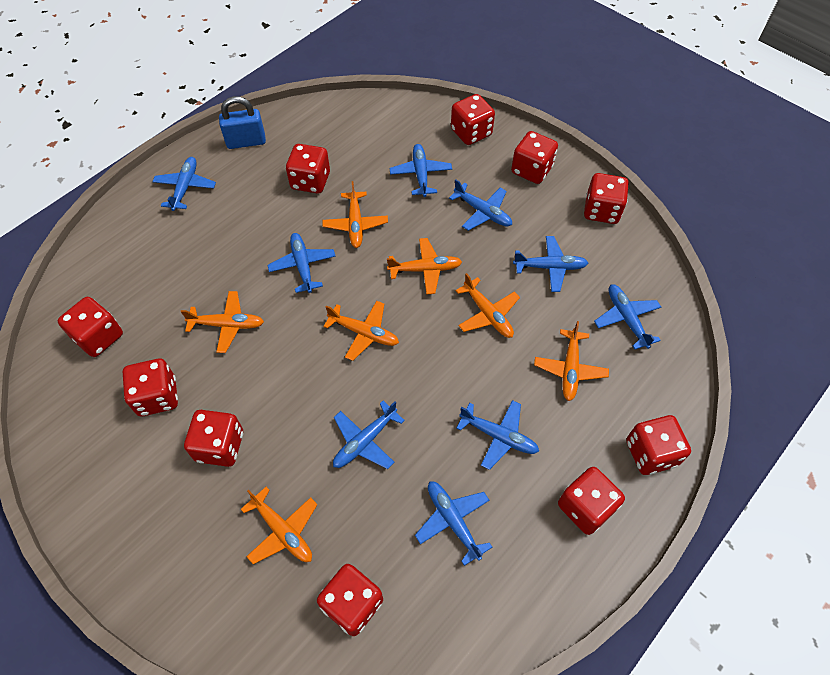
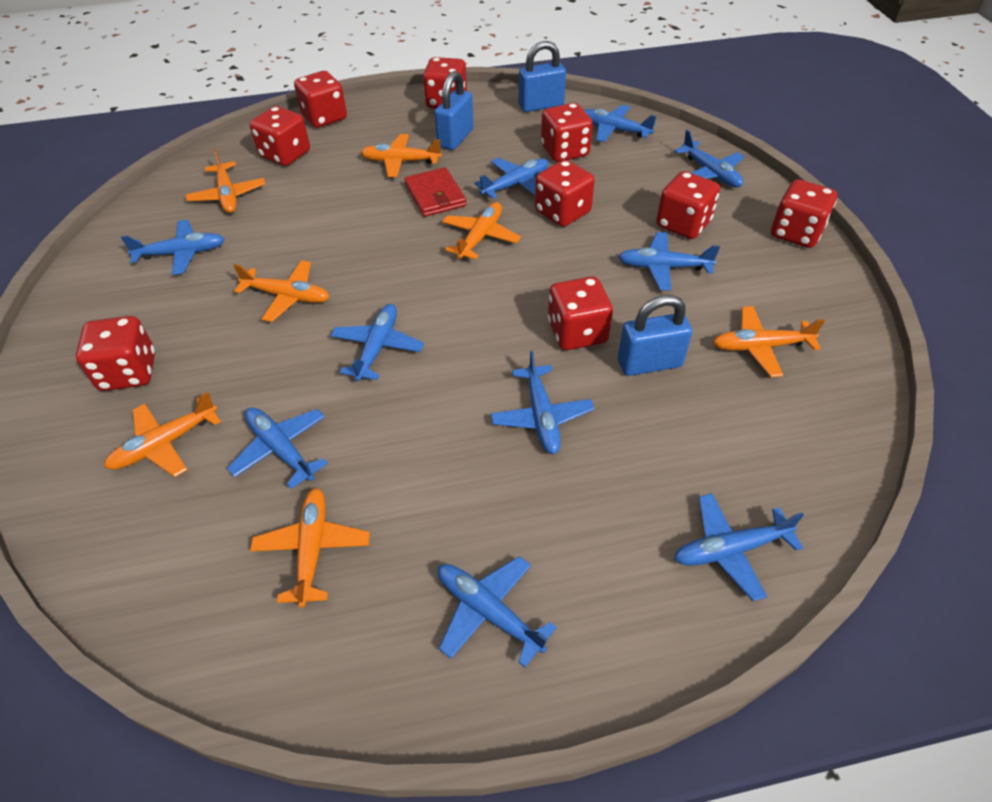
blue padlock: 1 -> 3
blue plane: 9 -> 10
red dice: 10 -> 9
red wallet: 0 -> 1

